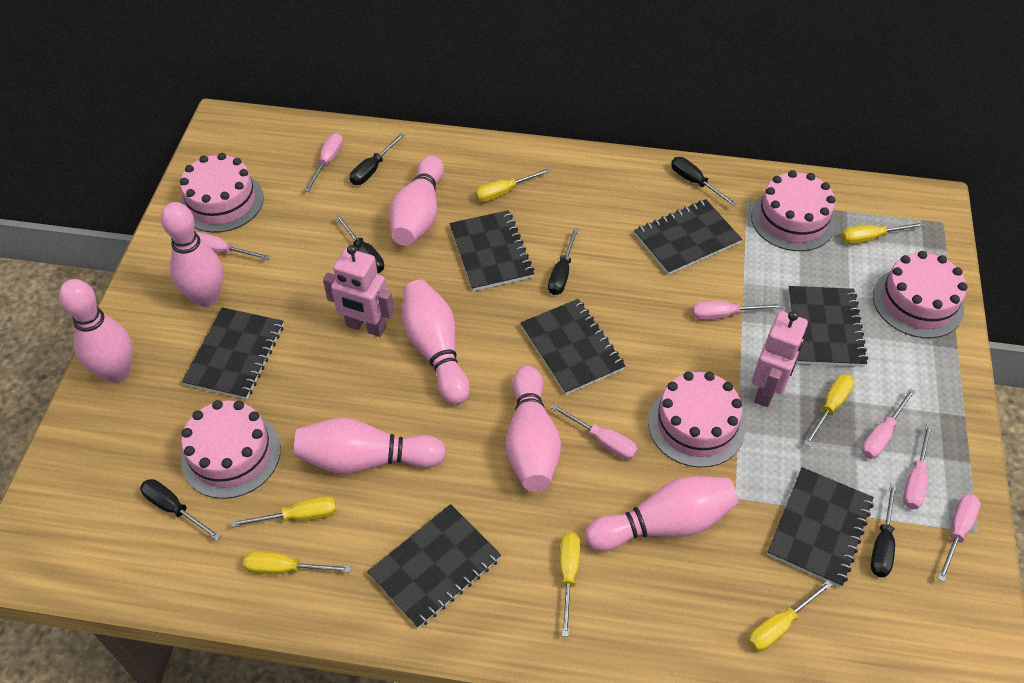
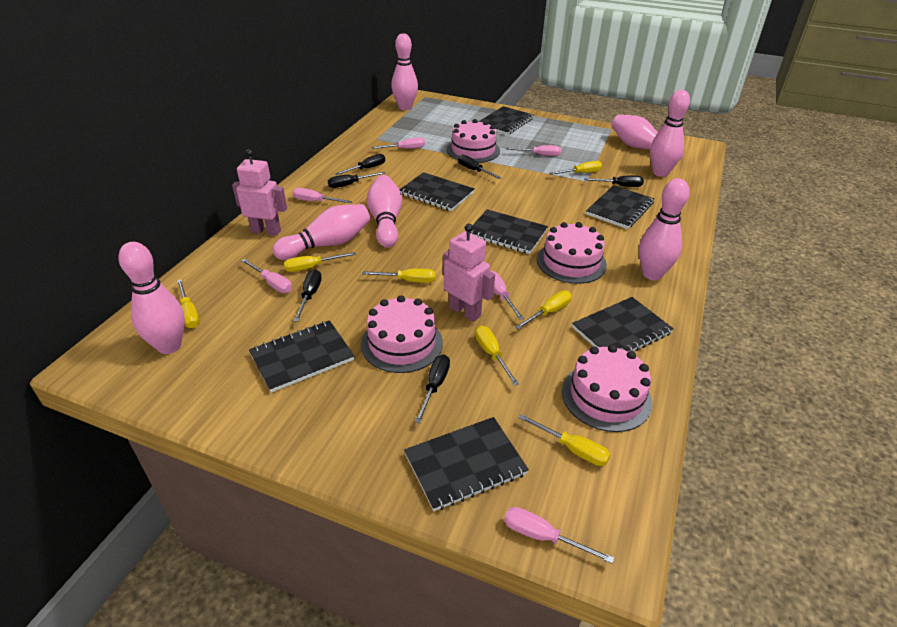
pink cake: 5 -> 4
pink screwdriver: 7 -> 6

